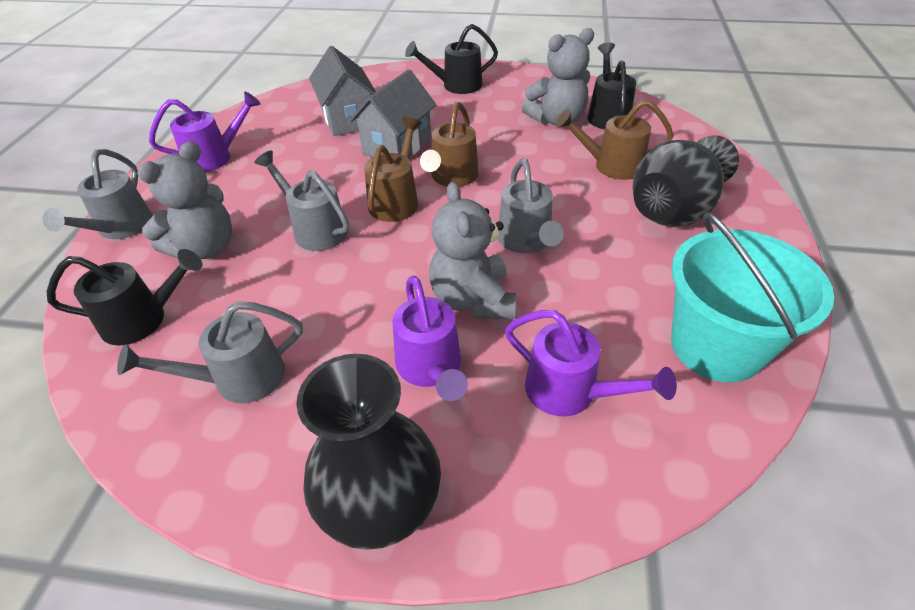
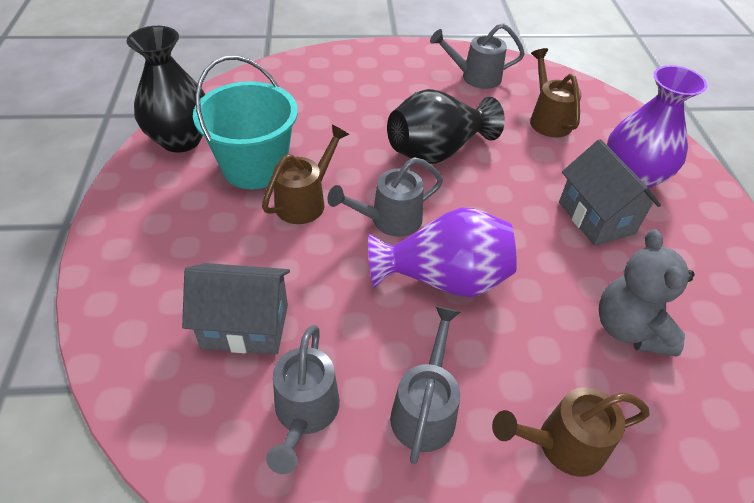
black watering can: 3 -> 0
grey teddy bear: 3 -> 1
purple vase: 0 -> 2
purple watering can: 3 -> 0

